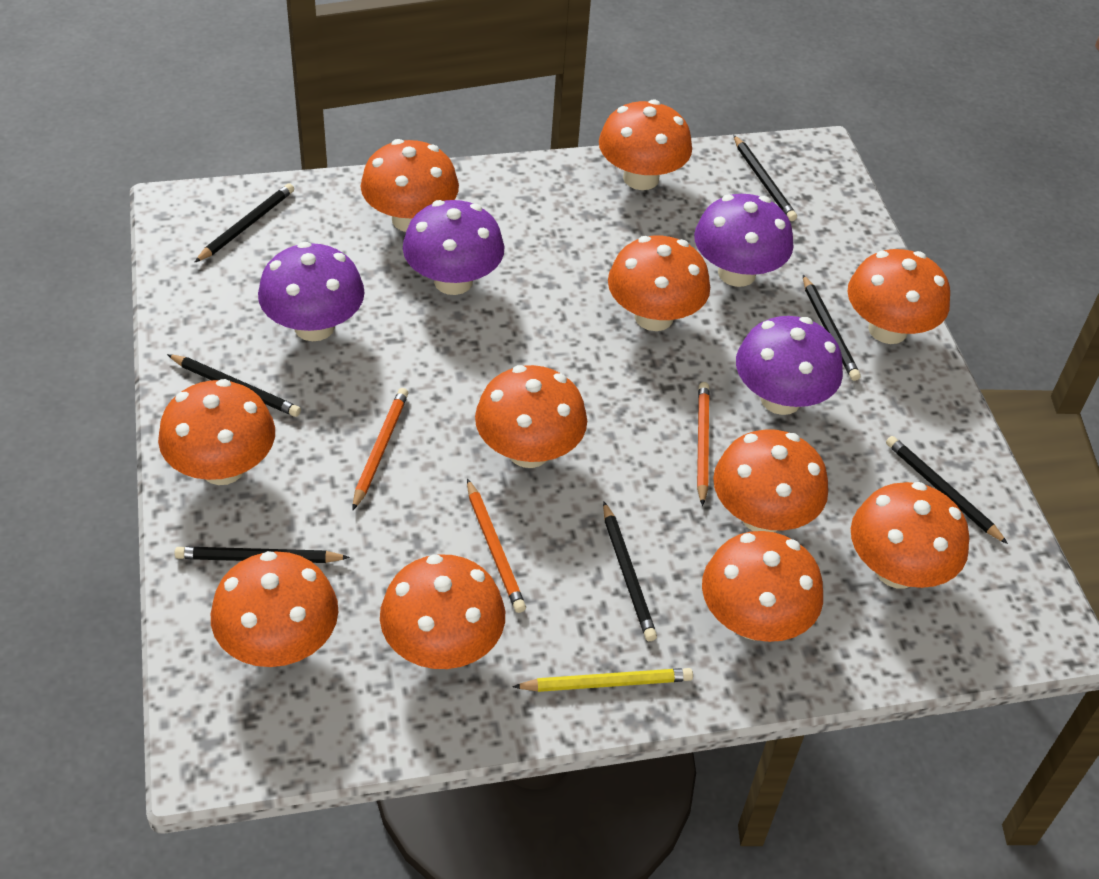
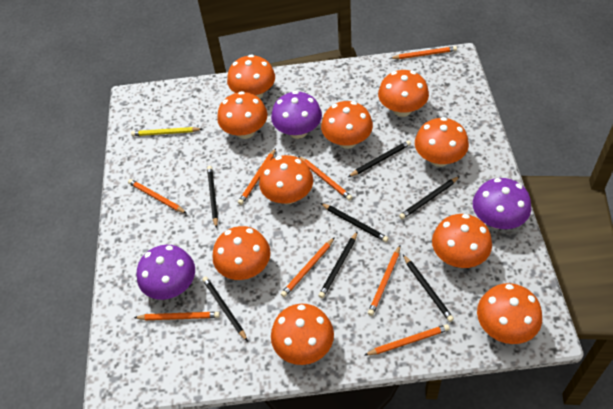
orange mushroom: 11 -> 10
orange pencil: 3 -> 8
purple mushroom: 4 -> 3

